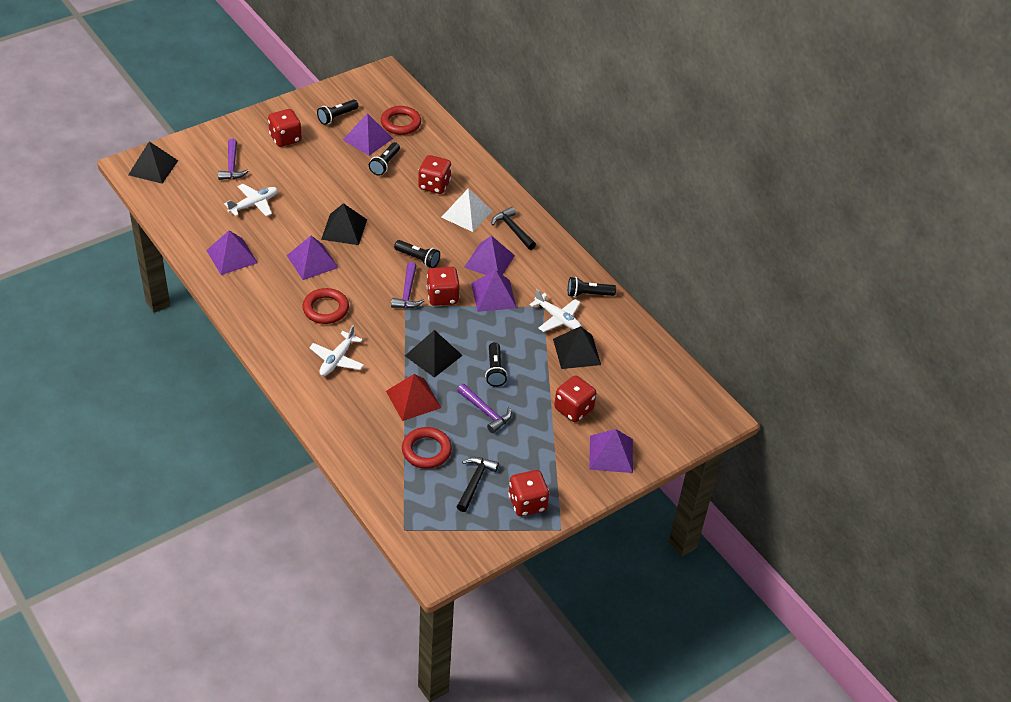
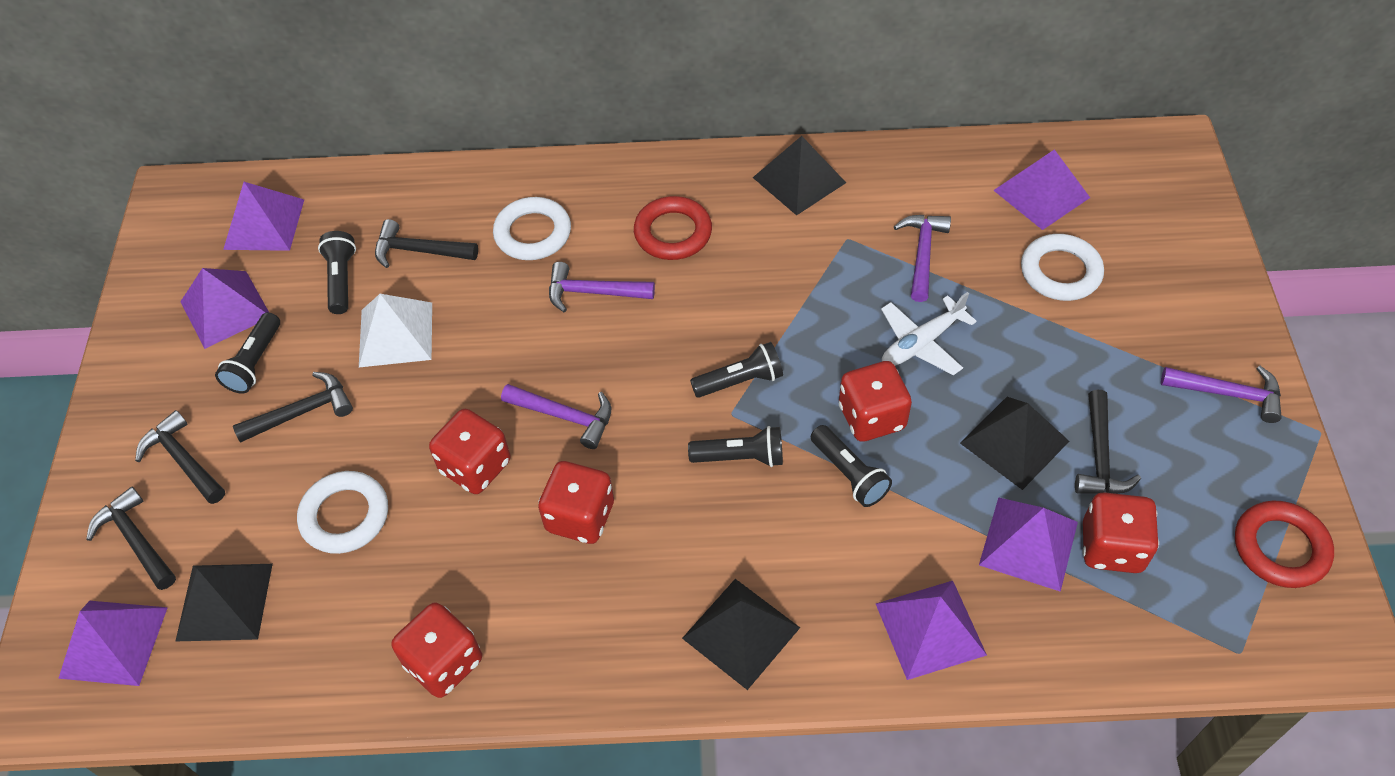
black hammer: 2 -> 5
purple hammer: 3 -> 4
red pyramid: 1 -> 0
red ring: 3 -> 2
white plane: 3 -> 1
white ring: 0 -> 3

